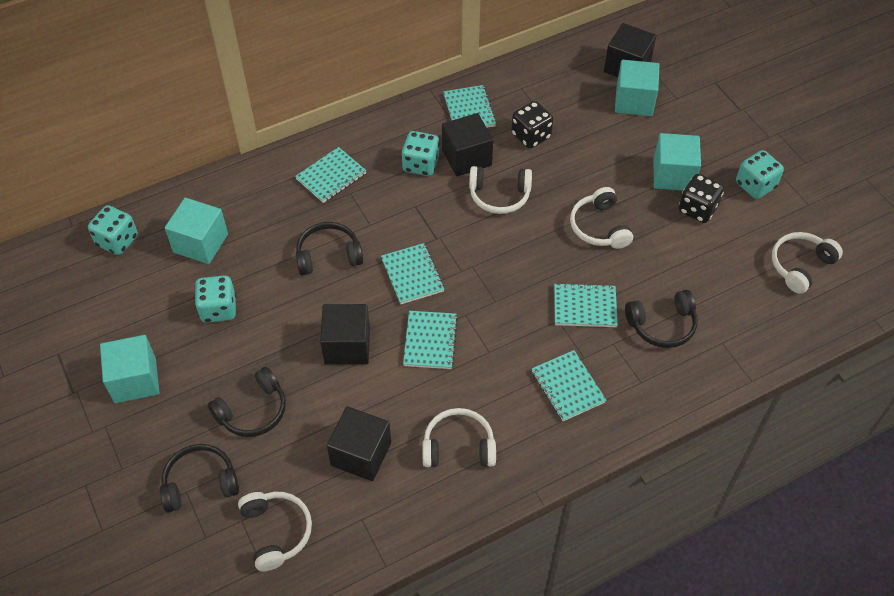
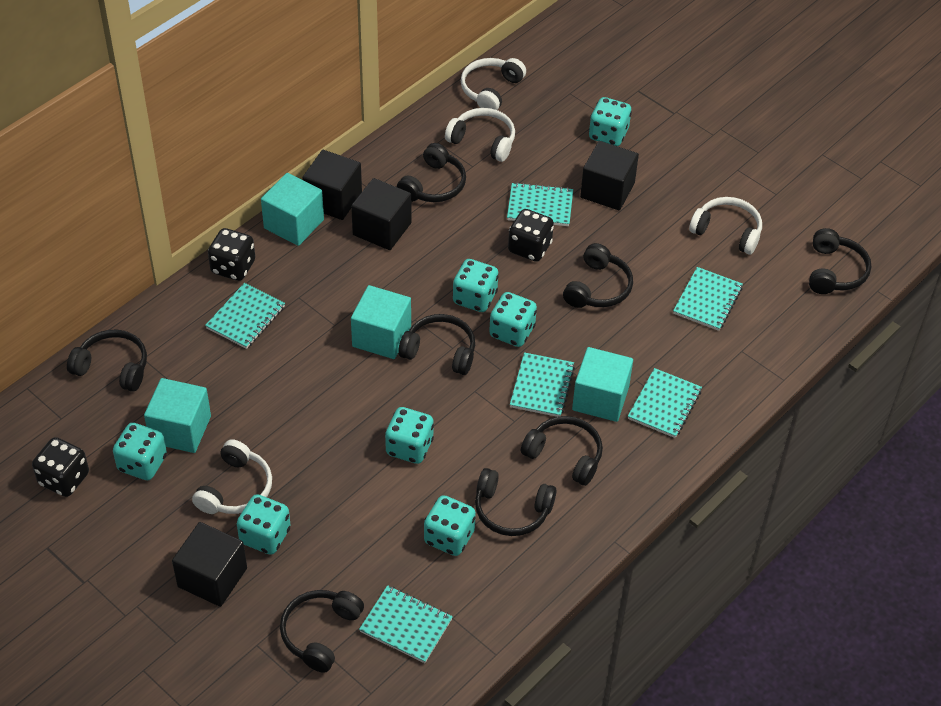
black dice: 2 -> 3
black headphones: 4 -> 8
turquoise dice: 4 -> 7
white headphones: 5 -> 4

